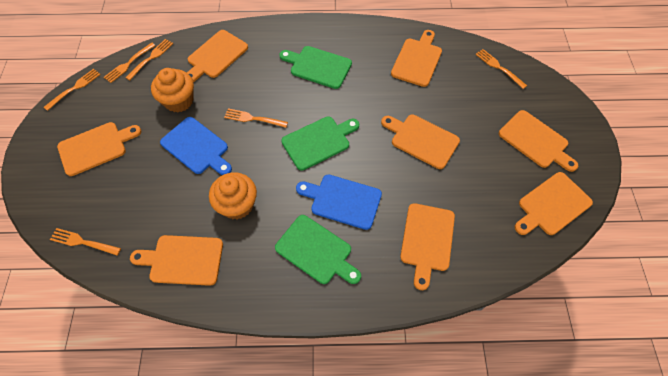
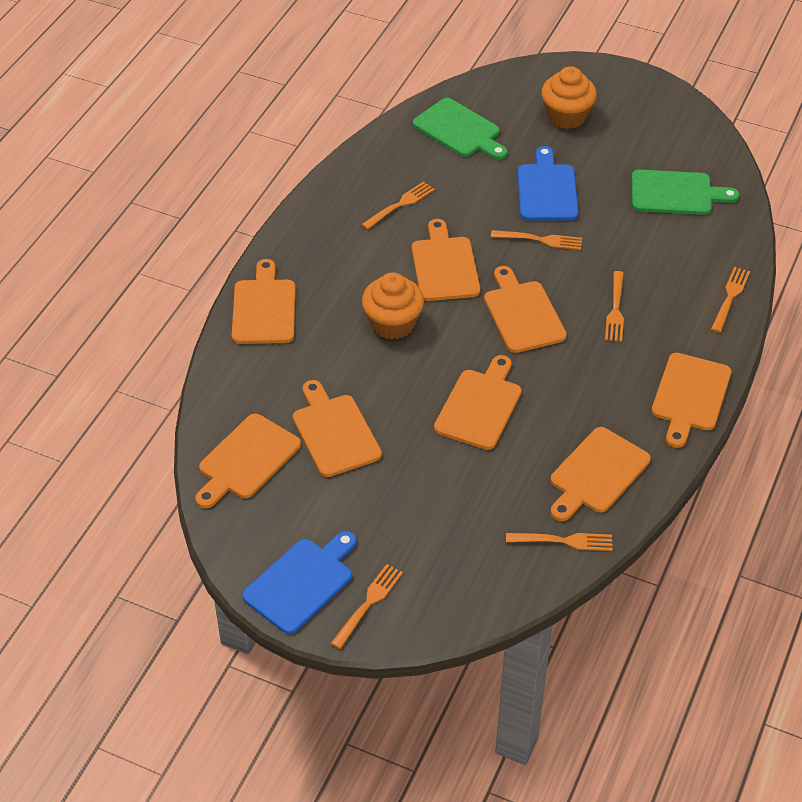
green cutting board: 3 -> 2

